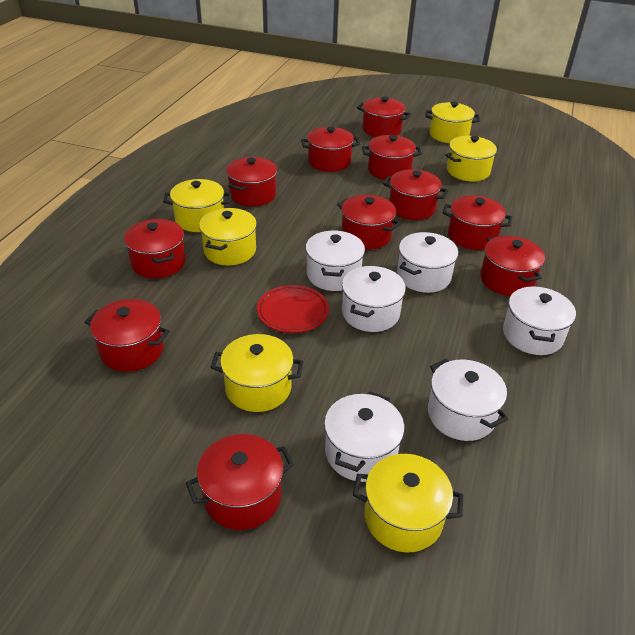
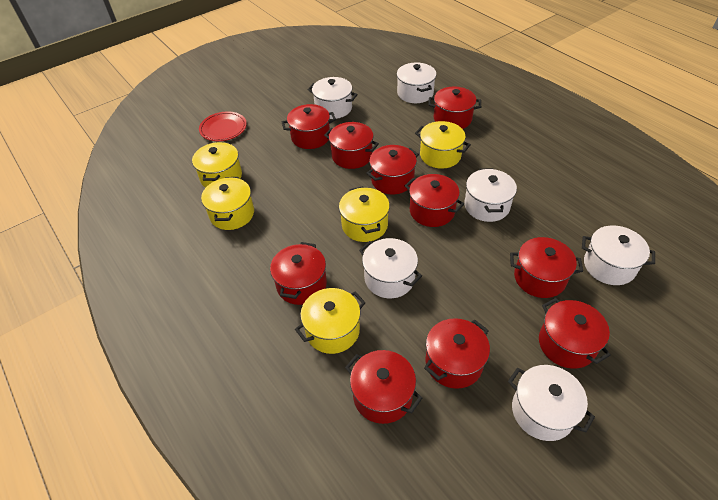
red pot: 11 -> 10
yellow pot: 6 -> 5

